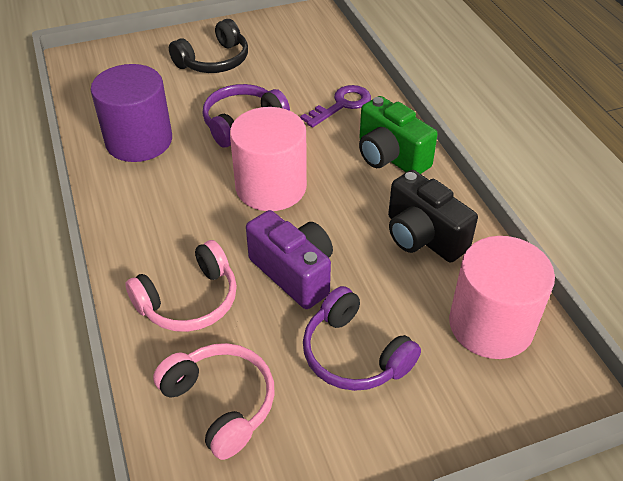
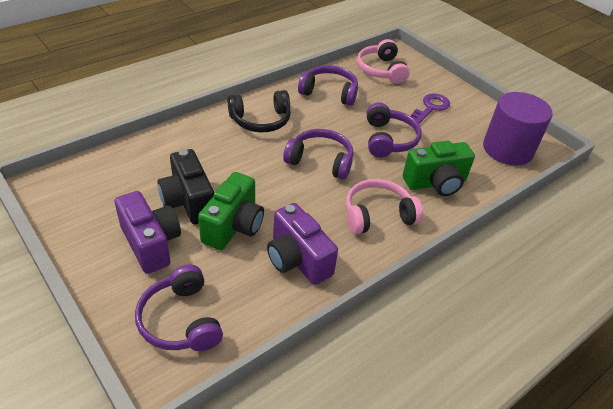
green camera: 1 -> 2
pink cylinder: 2 -> 0
purple camera: 1 -> 2
purple headphones: 2 -> 4

